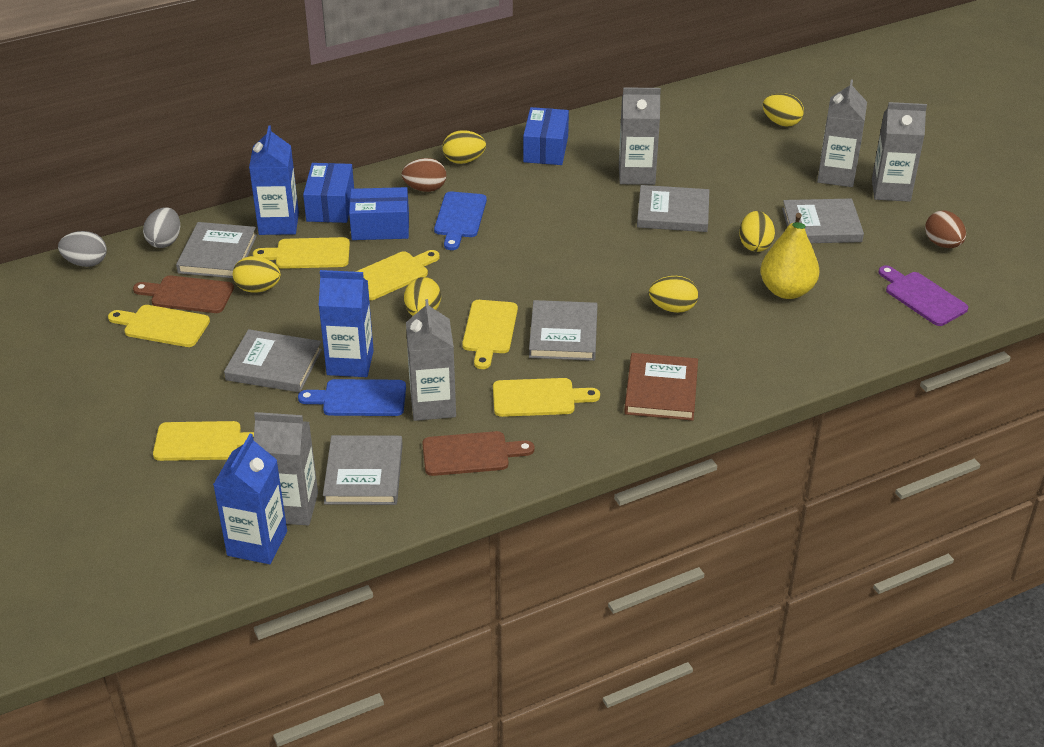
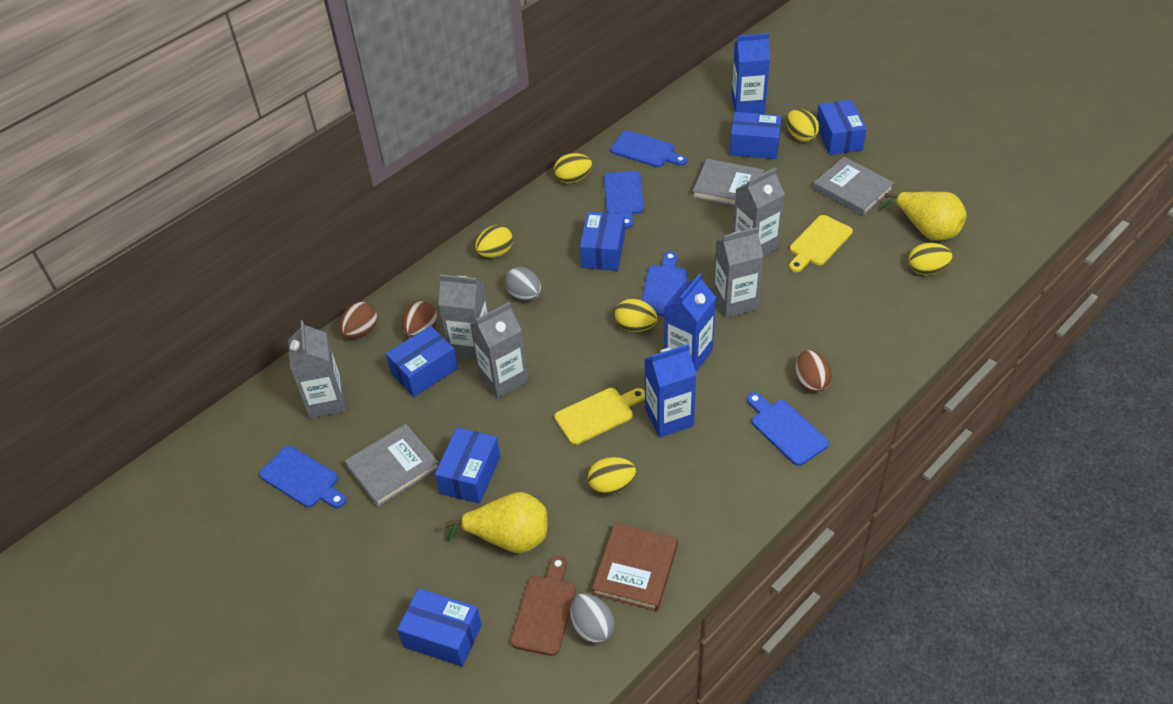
blue box: 3 -> 6
blue cutting board: 2 -> 5
brown cutting board: 2 -> 1
brown egg: 2 -> 3
grey book: 6 -> 3
purple cutting board: 1 -> 0
yellow cutting board: 6 -> 2
yellow pear: 1 -> 2

